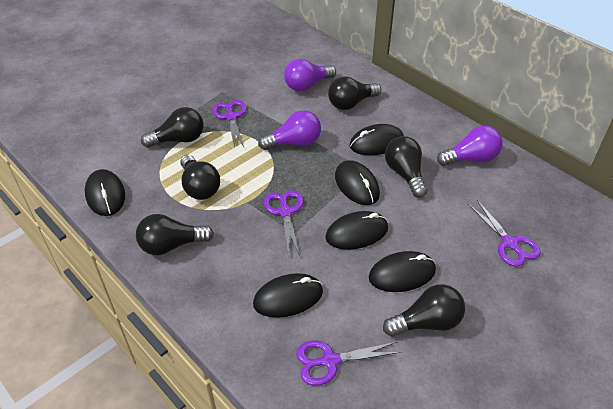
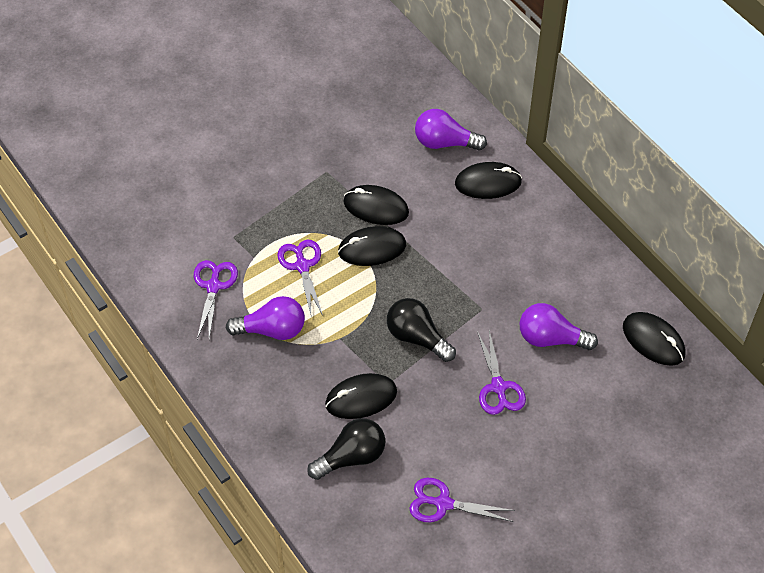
black light bulb: 6 -> 2
black mouse: 6 -> 5

